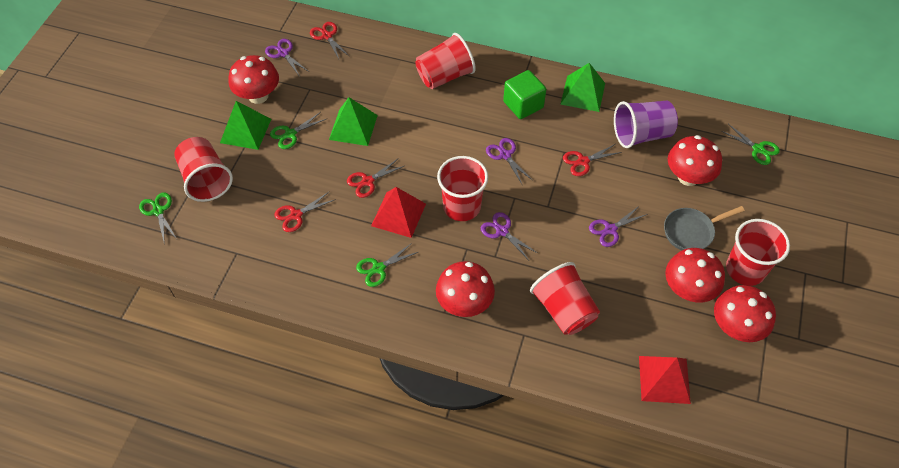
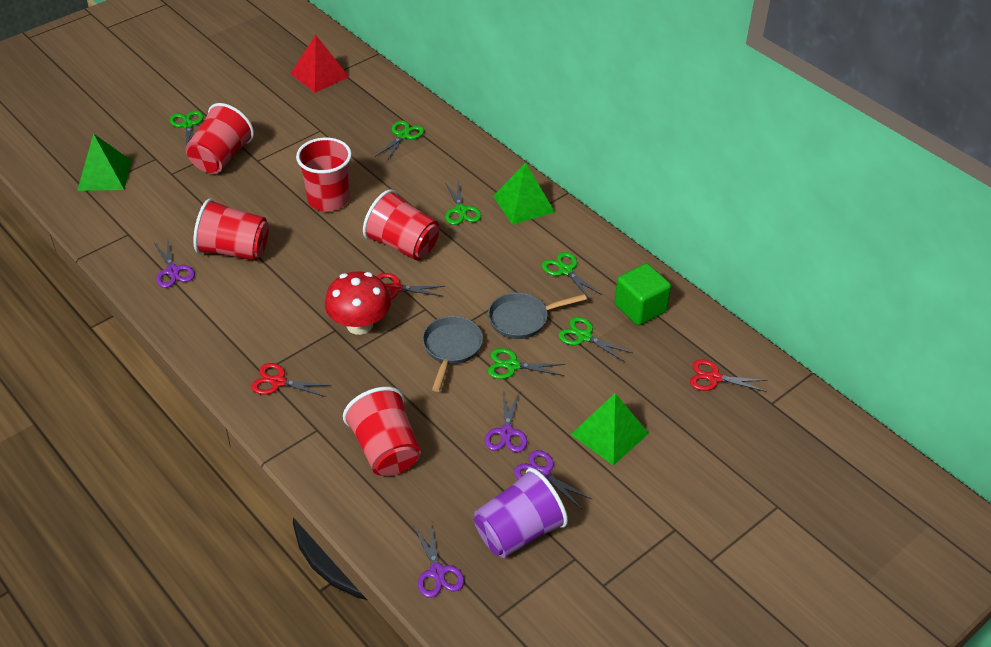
green scissors: 4 -> 6
grey pan: 1 -> 2
red mushroom: 5 -> 1
red pyramid: 2 -> 1
red scissors: 4 -> 3

